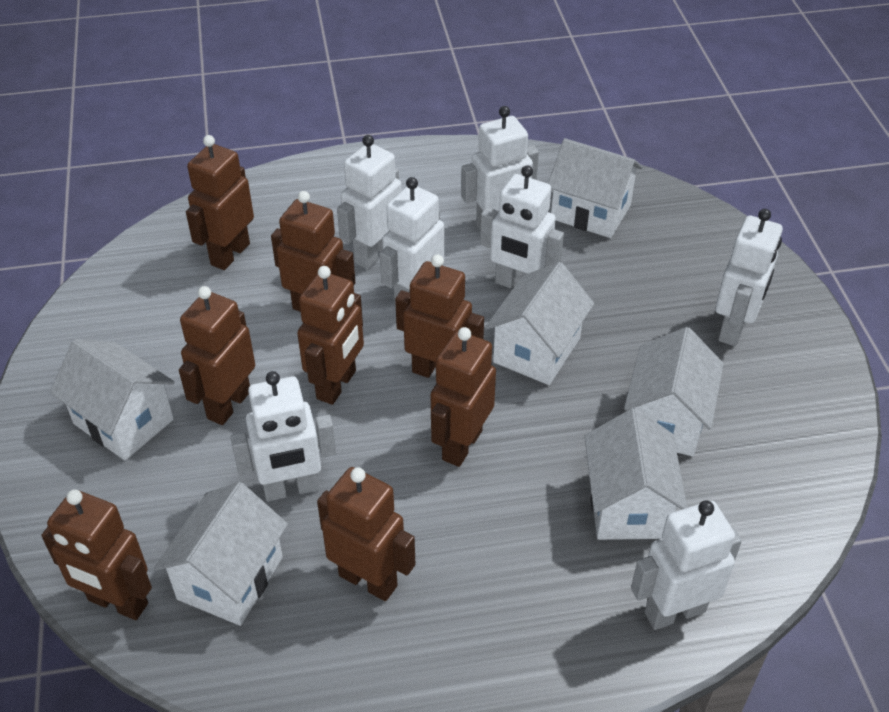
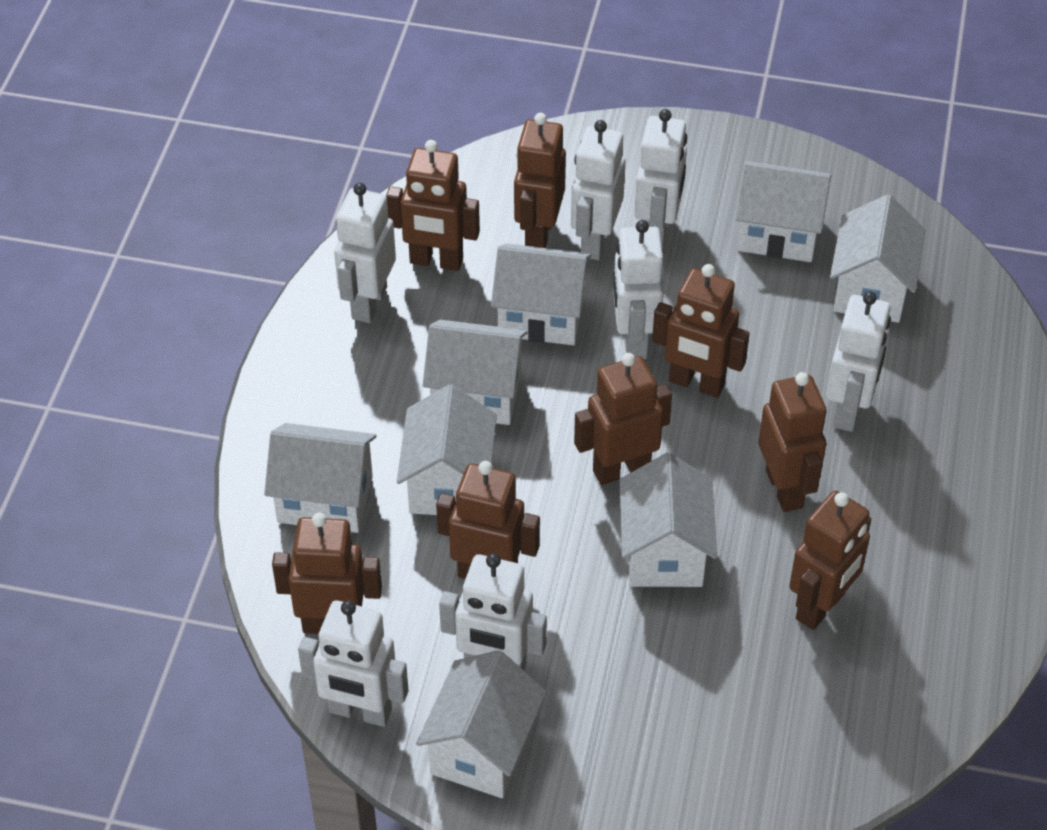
white house: 6 -> 8

